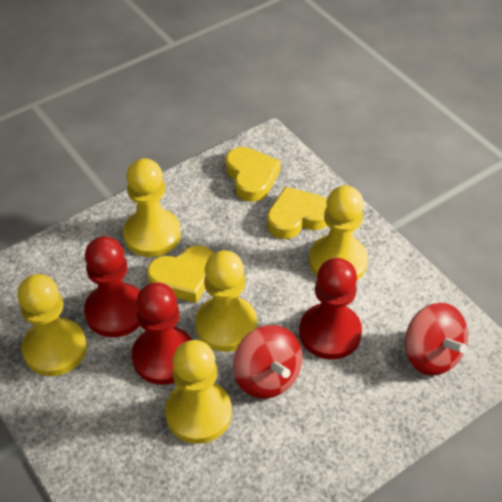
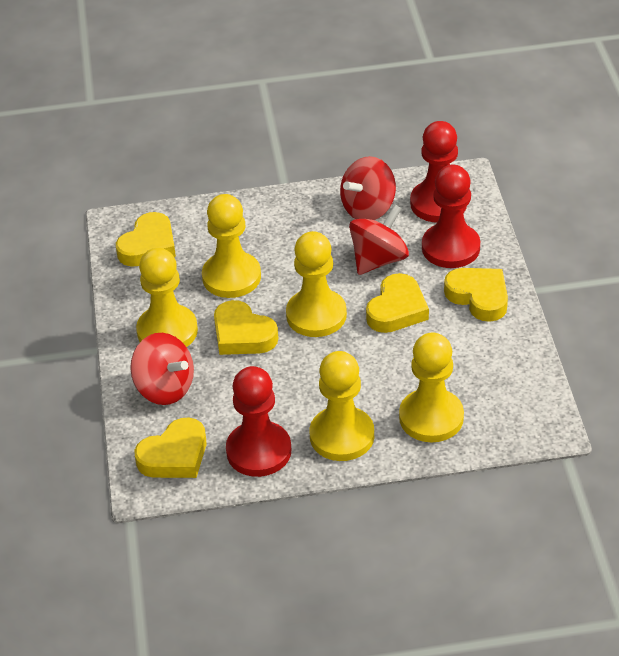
red spinning top: 2 -> 3
yellow heart: 3 -> 5

